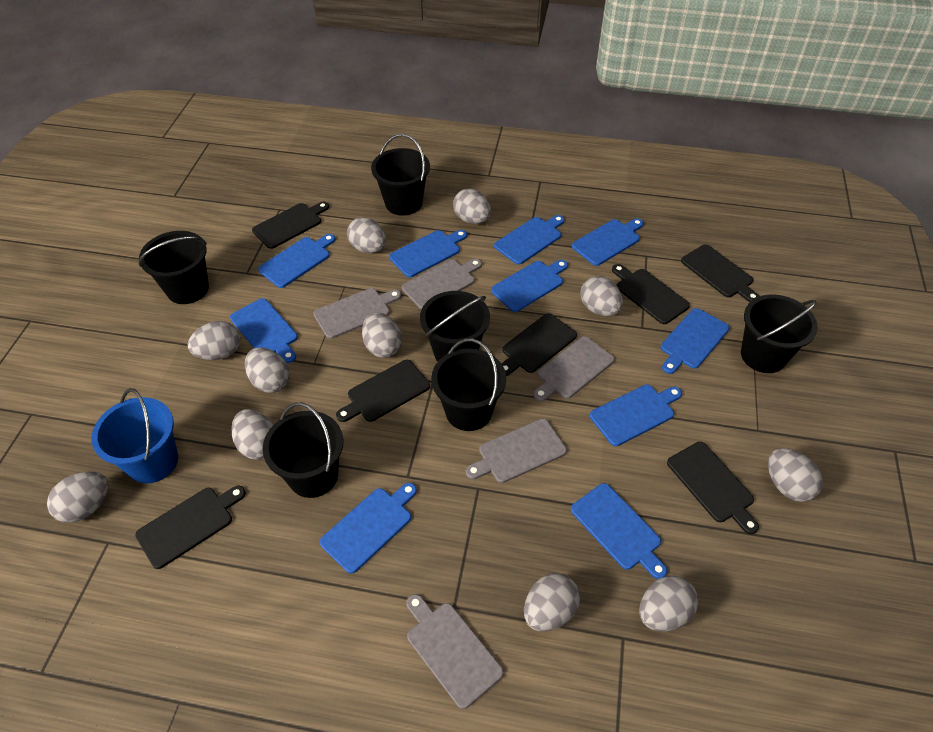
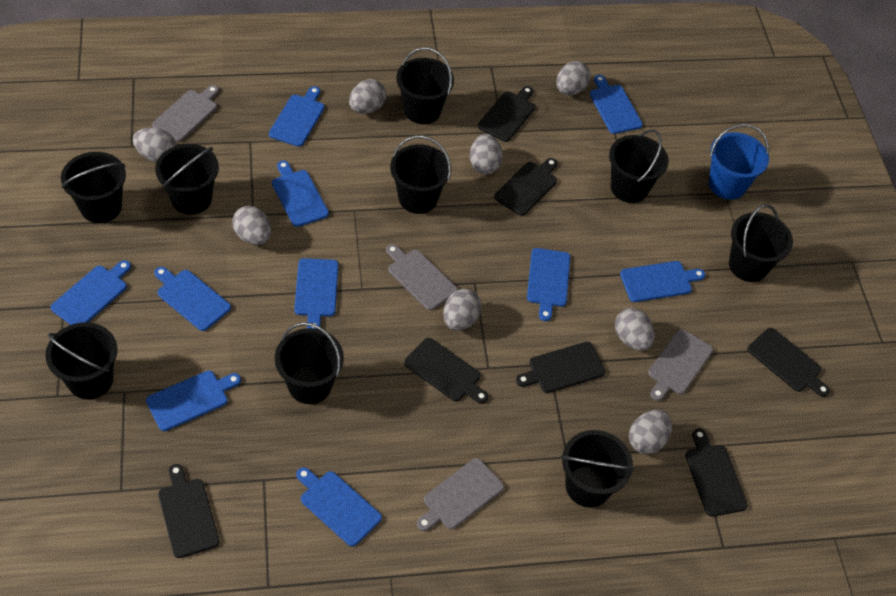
black bucket: 6 -> 9
grey cutting board: 5 -> 4
grey egg: 11 -> 8

